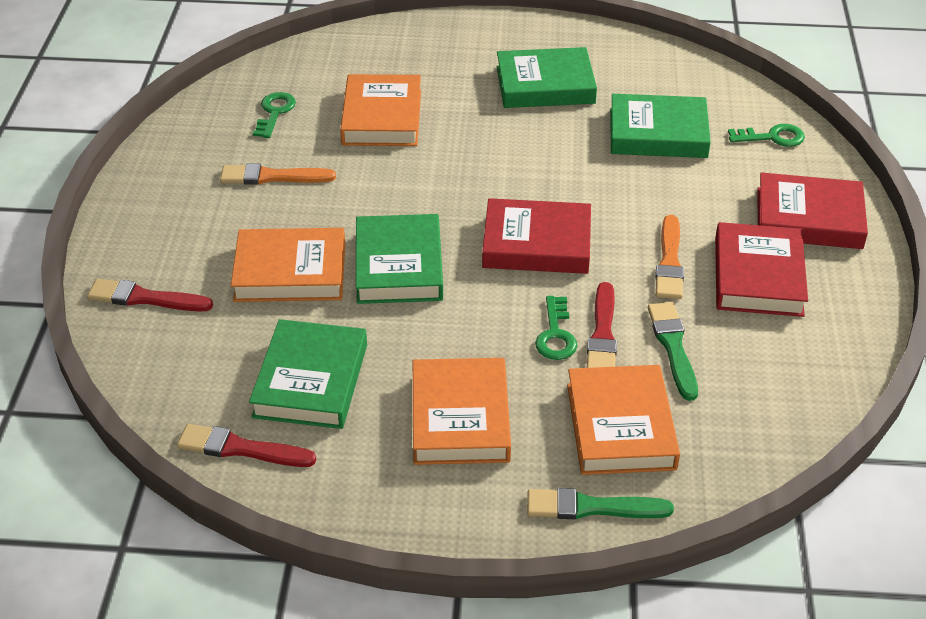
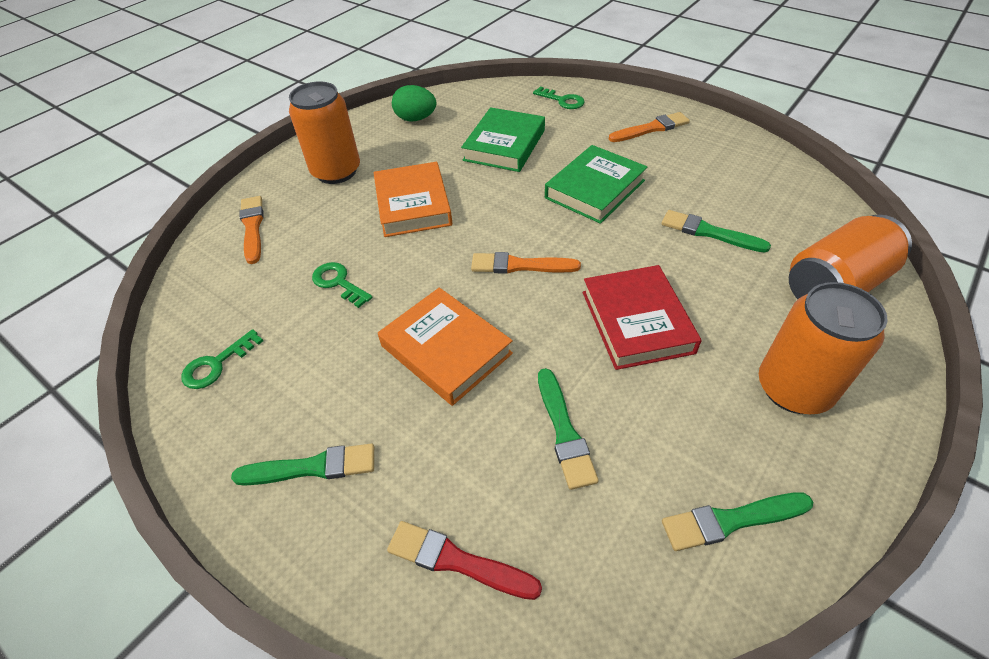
green book: 4 -> 2
green brush: 2 -> 4
green egg: 0 -> 1
orange book: 4 -> 2
orange brush: 2 -> 3
orange can: 0 -> 3
red book: 3 -> 1
red brush: 3 -> 1

